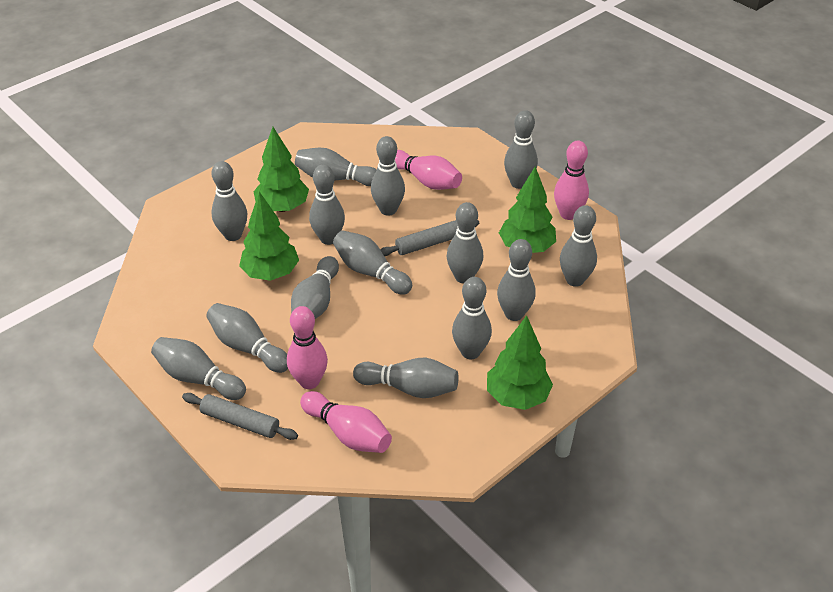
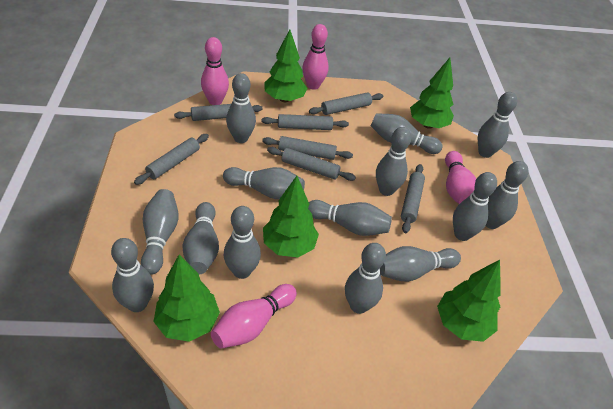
green tree: 4 -> 5
grey rolling pin: 2 -> 7

